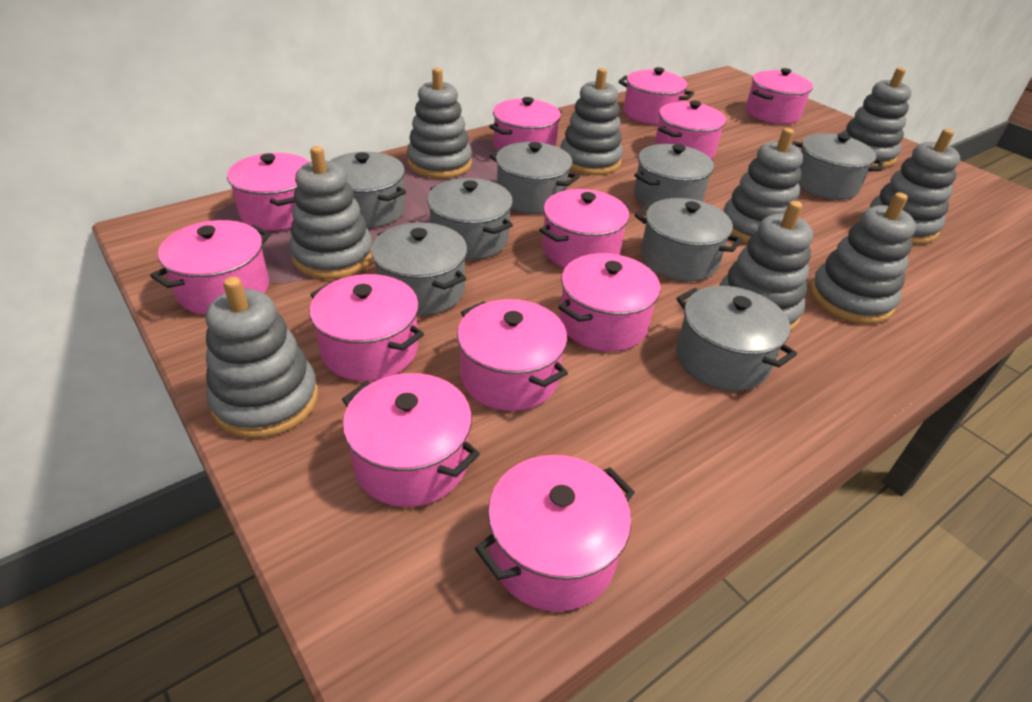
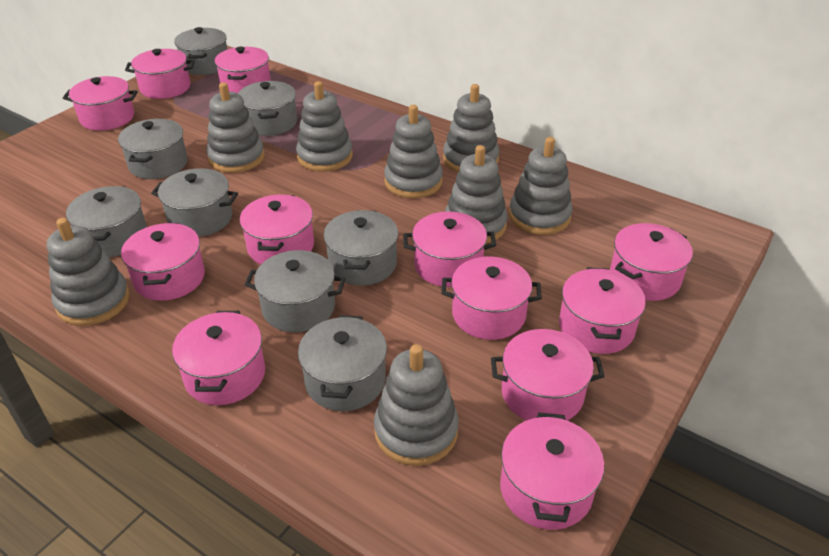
grey stacking toy: 9 -> 8

